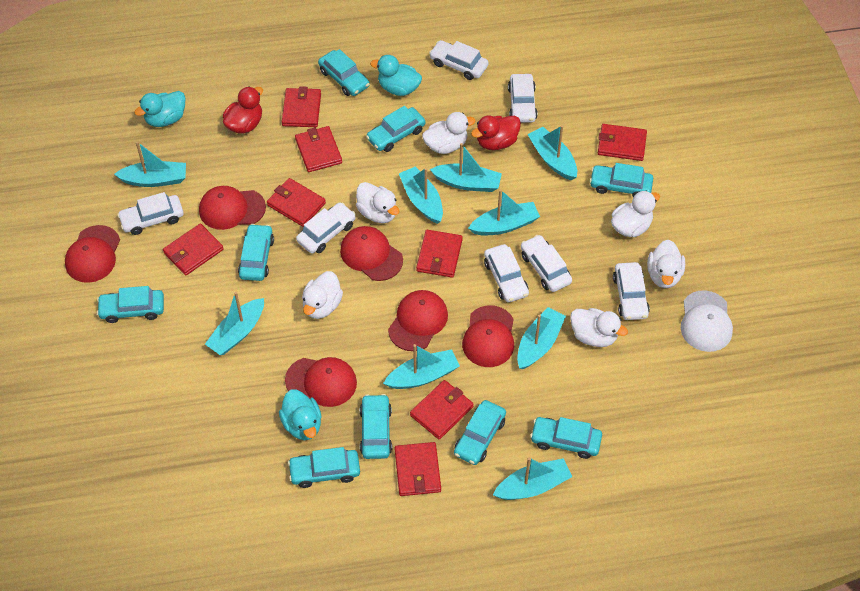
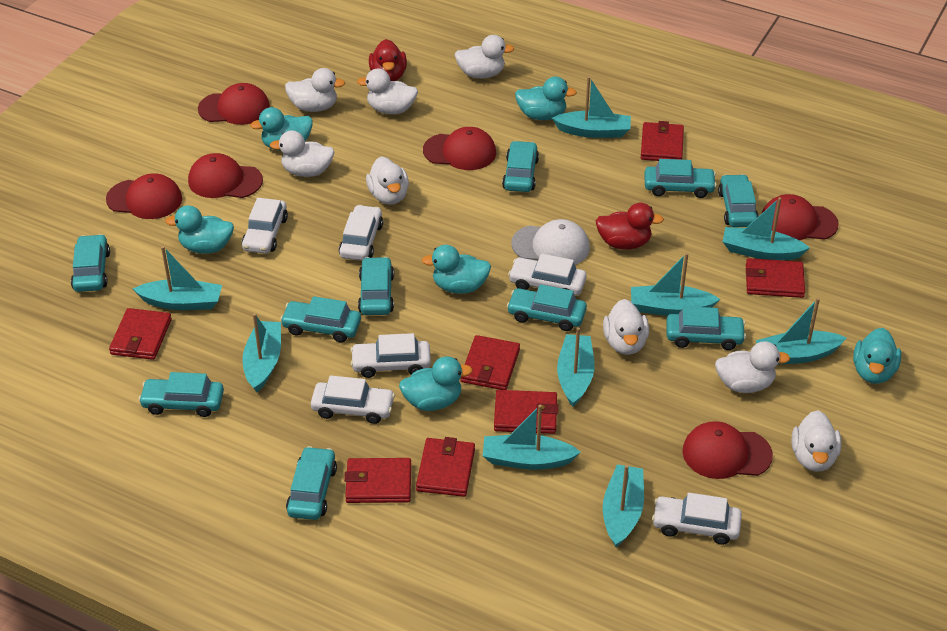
red wallet: 8 -> 7
turquoise car: 9 -> 10
turquoise duck: 3 -> 6
white car: 7 -> 6
white duck: 6 -> 8

